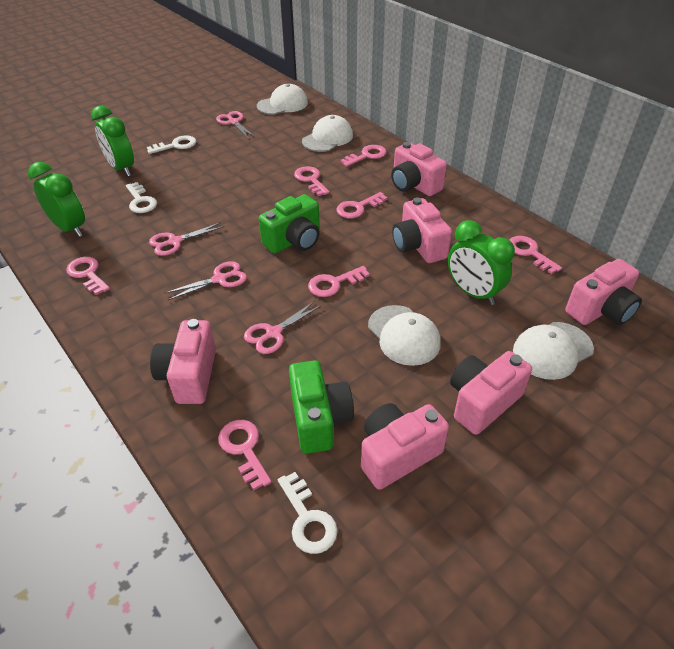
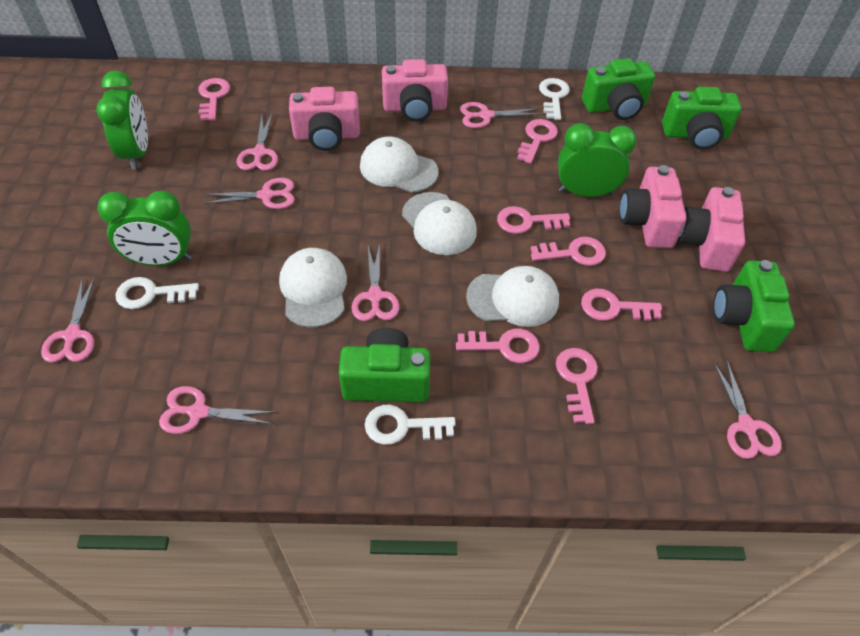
green camera: 2 -> 4
pink camera: 6 -> 4
pink scissors: 4 -> 7

